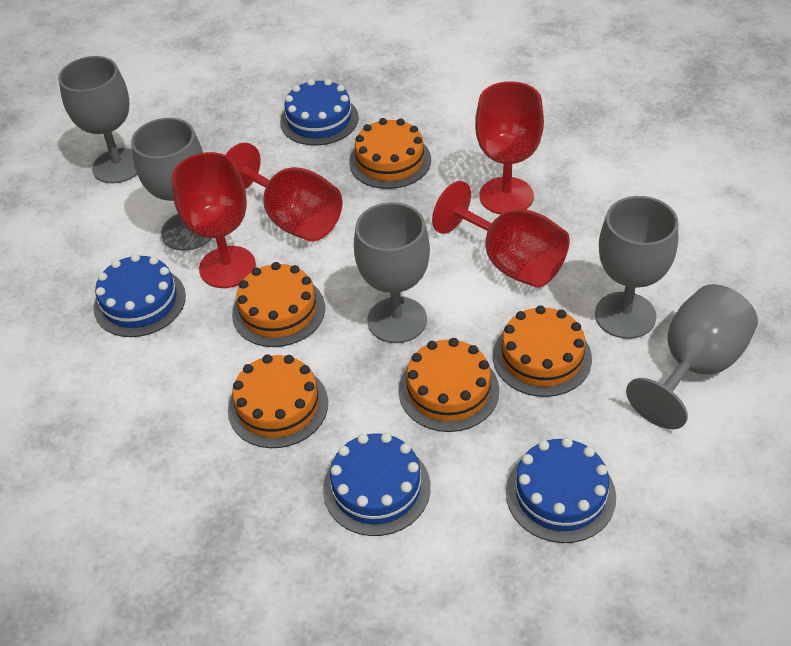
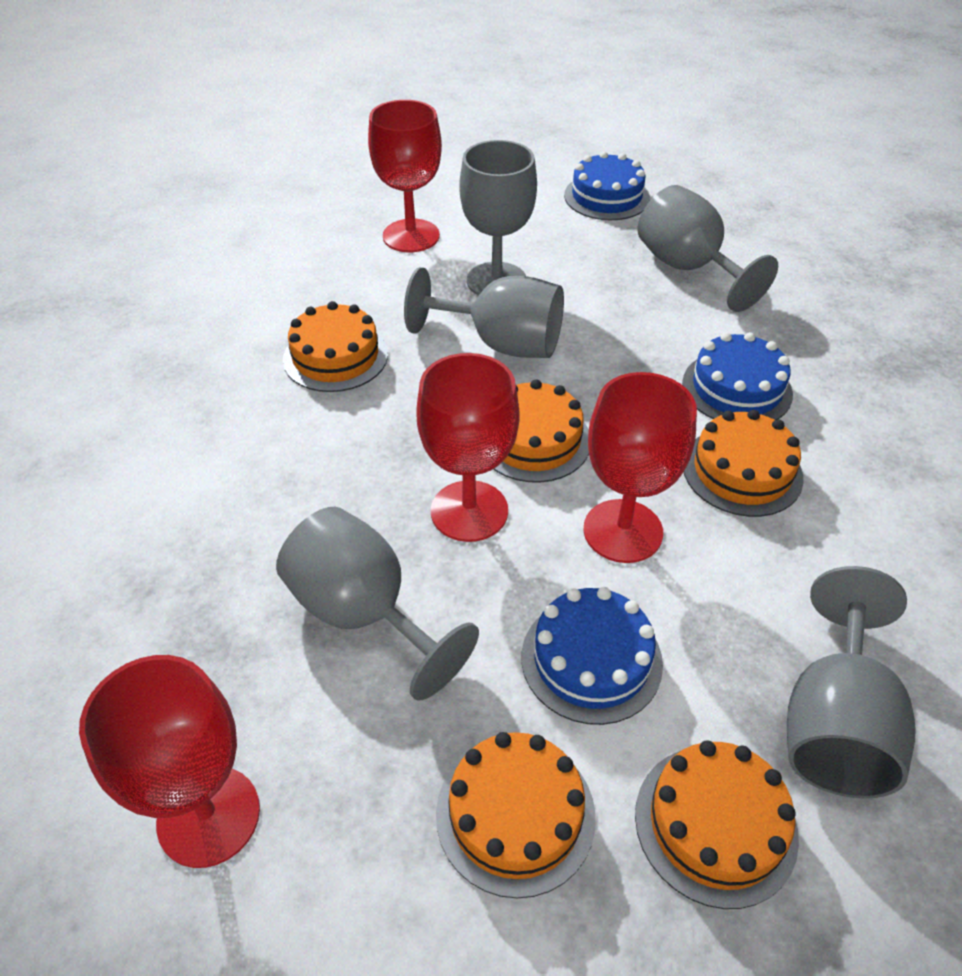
blue cake: 4 -> 3

